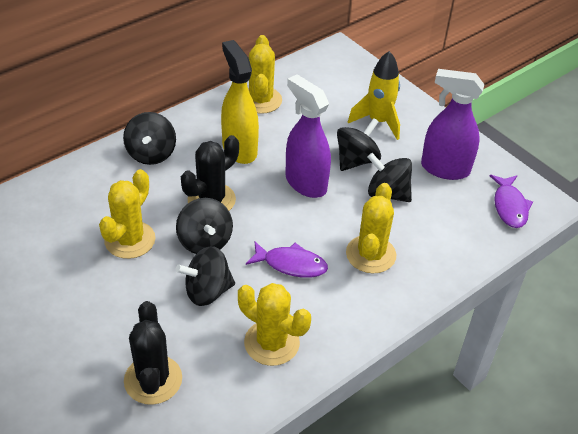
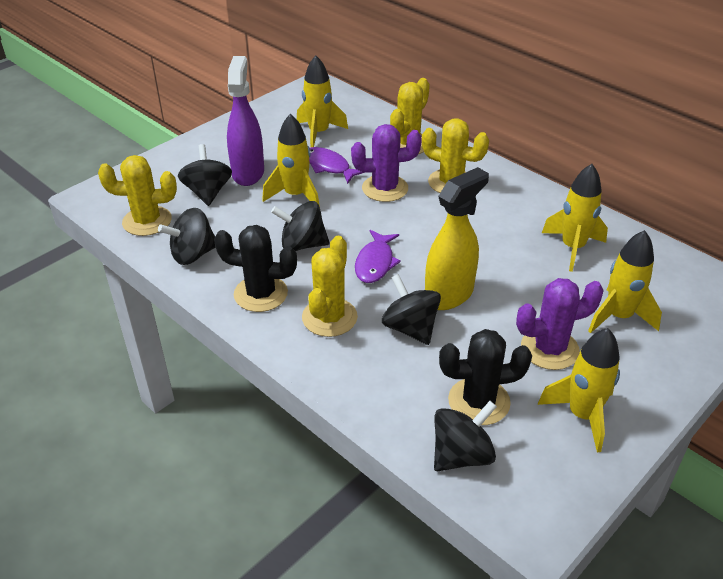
purple cactus: 0 -> 2
purple spray bottle: 2 -> 1
yellow rocket: 1 -> 5

